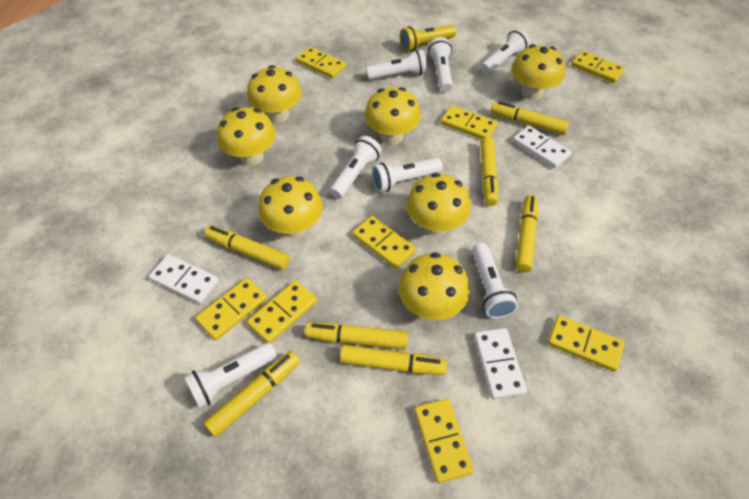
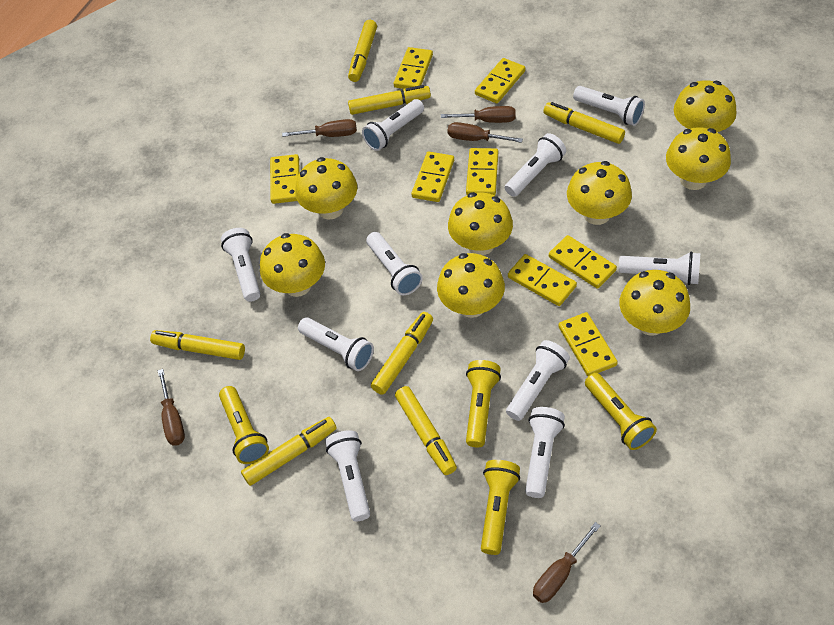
brown screwdriver: 0 -> 5
white domino: 3 -> 0
white flashlight: 7 -> 10
yellow flashlight: 1 -> 4
yellow mushroom: 7 -> 8

